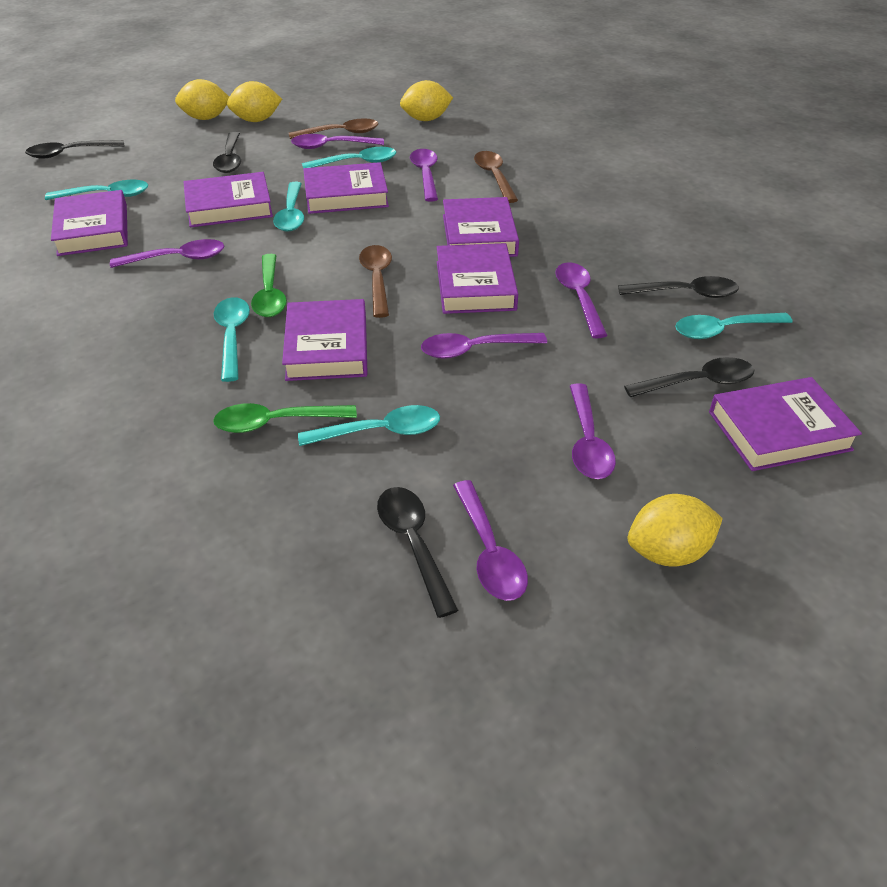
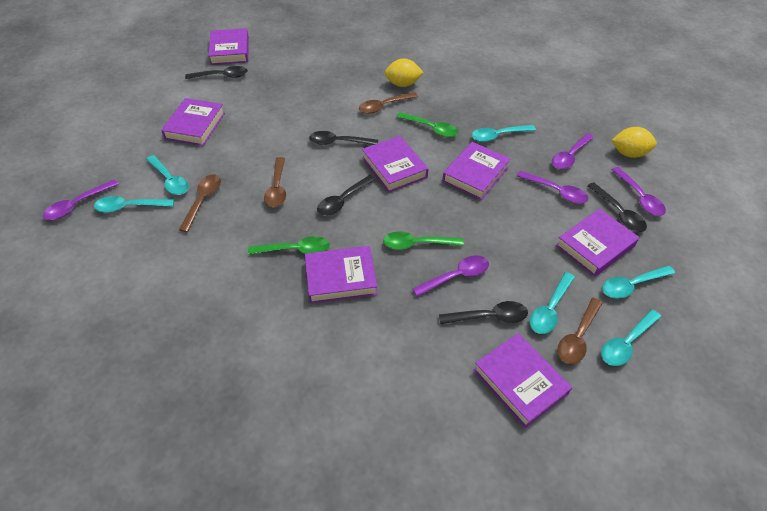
brown spoon: 3 -> 4
green spoon: 2 -> 3
purple spoon: 7 -> 5
yellow lemon: 4 -> 2

